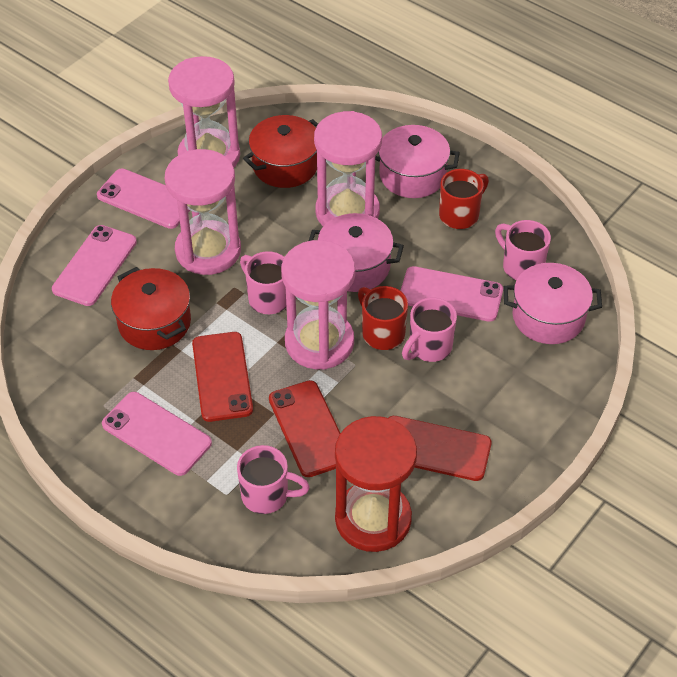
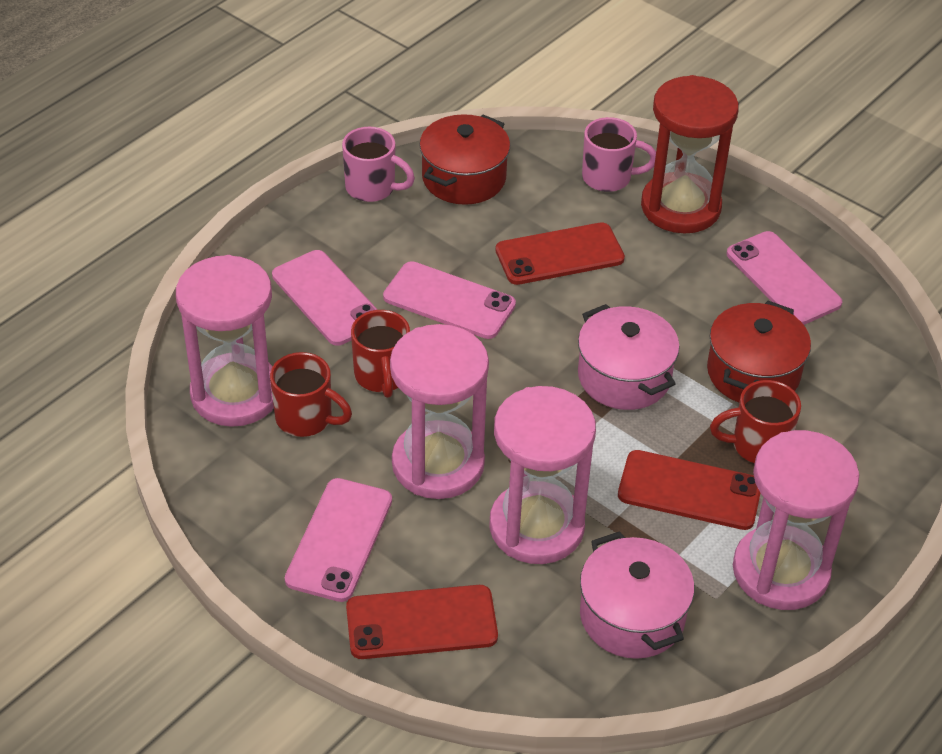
pink mug: 4 -> 2
pink pot: 3 -> 2
red mug: 2 -> 3

